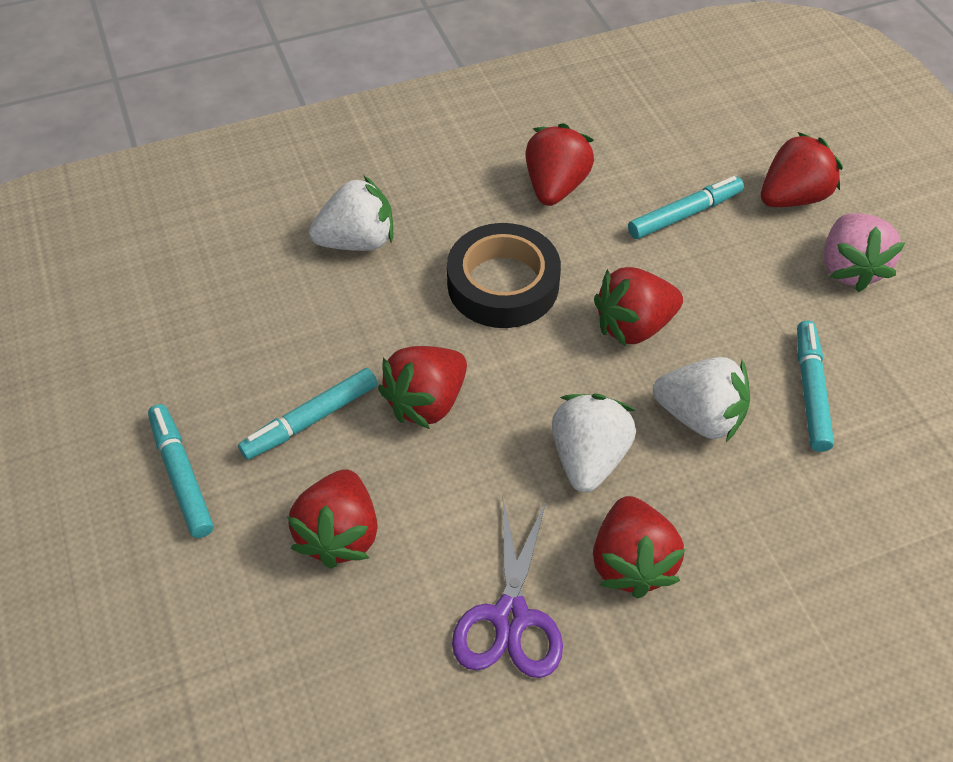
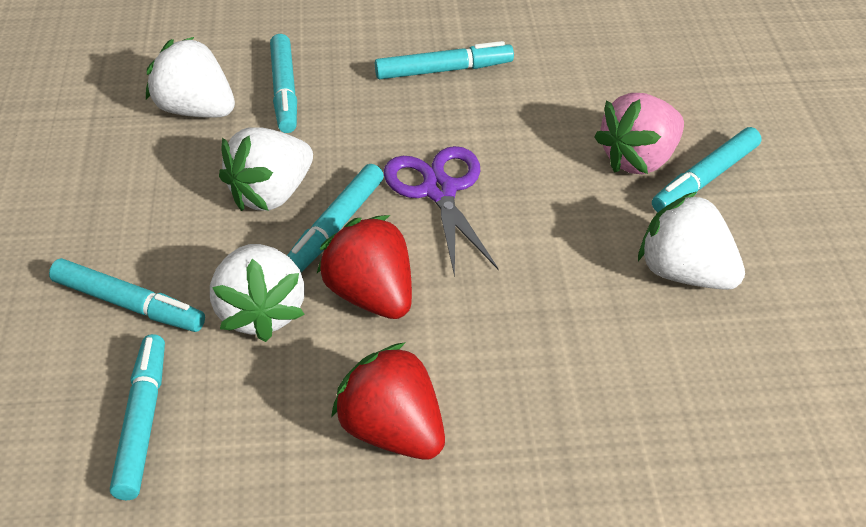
black tape: 1 -> 0
red strawberry: 6 -> 2
turquoise marker: 4 -> 6
white strawberry: 3 -> 4

